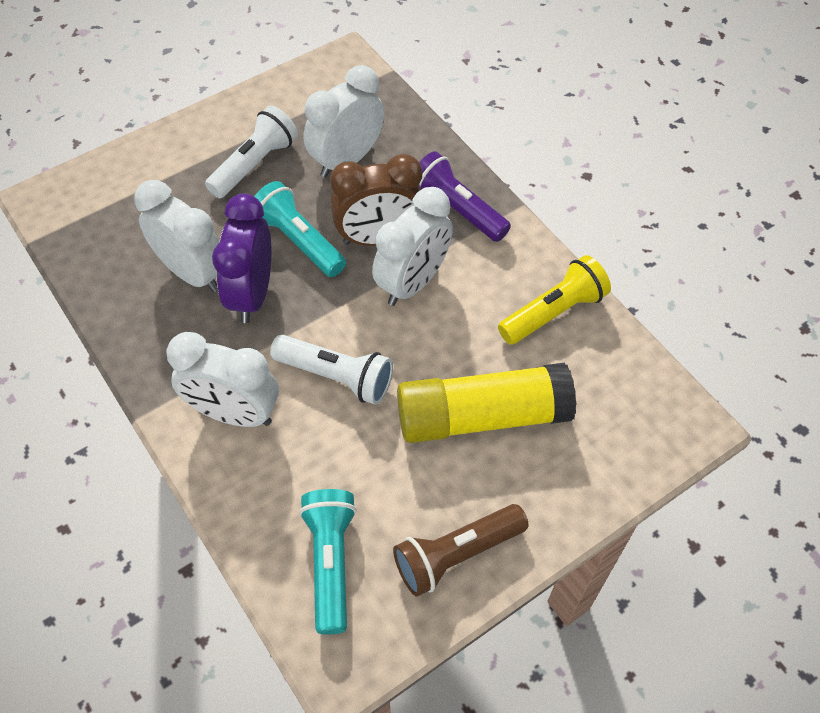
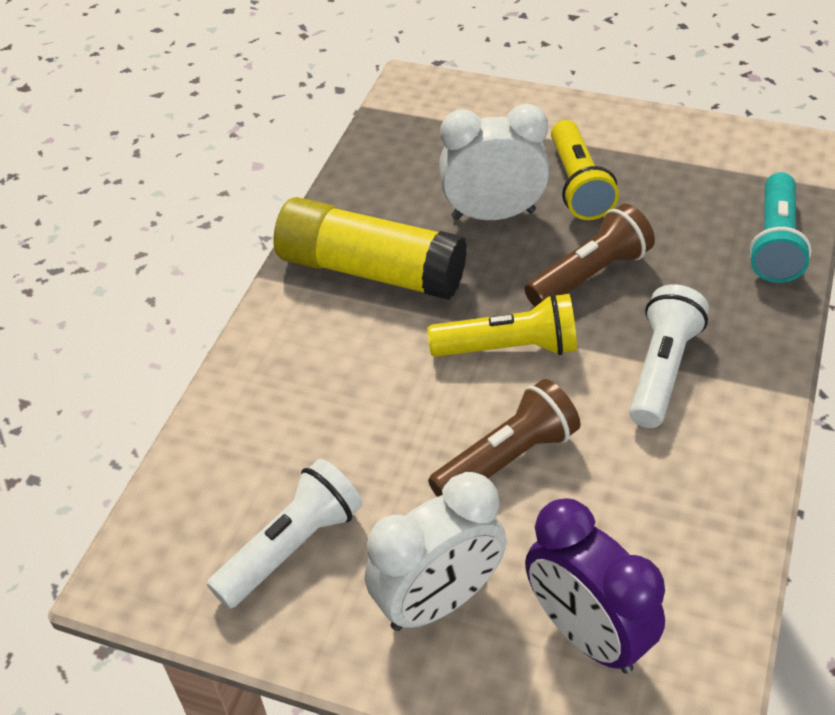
brown clock: 1 -> 0
brown flashlight: 1 -> 2
purple flashlight: 1 -> 0
turquoise flashlight: 2 -> 1
white clock: 4 -> 2
yellow flashlight: 1 -> 2

